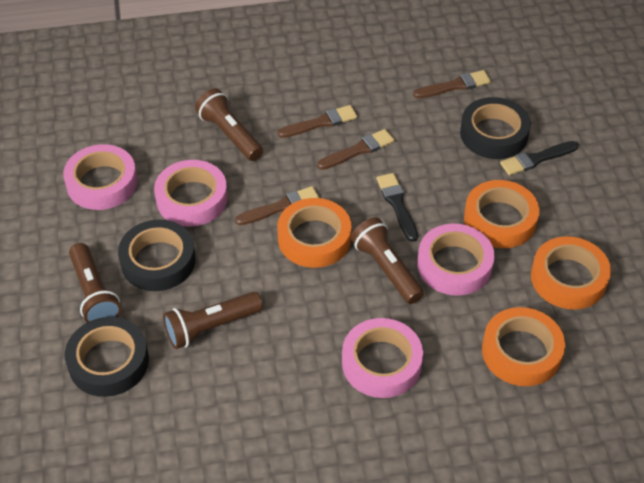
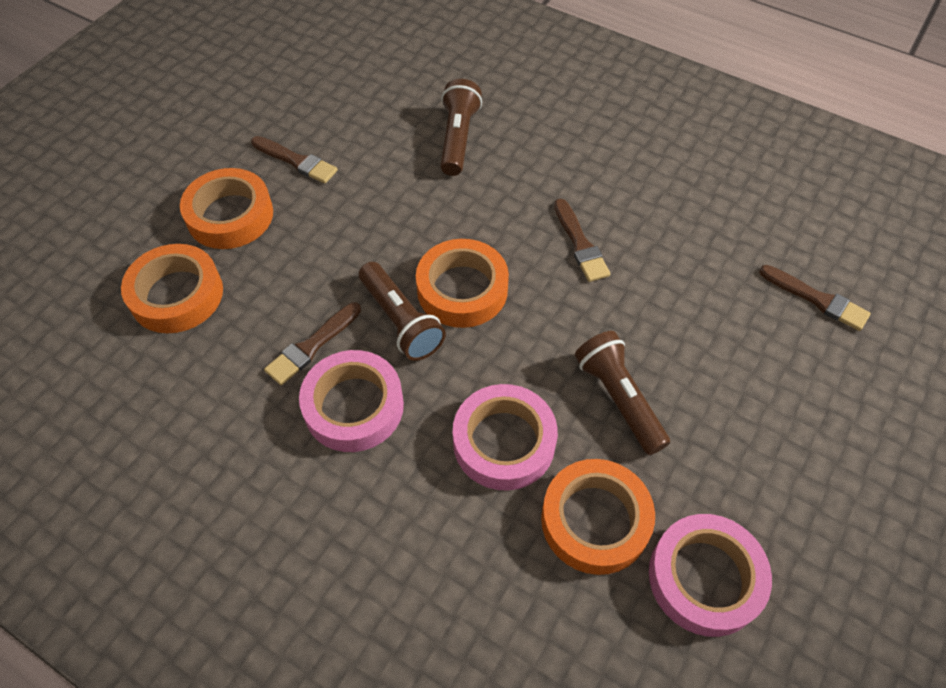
black brush: 2 -> 0
black tape: 3 -> 0
brown flashlight: 4 -> 3
pink tape: 4 -> 3

